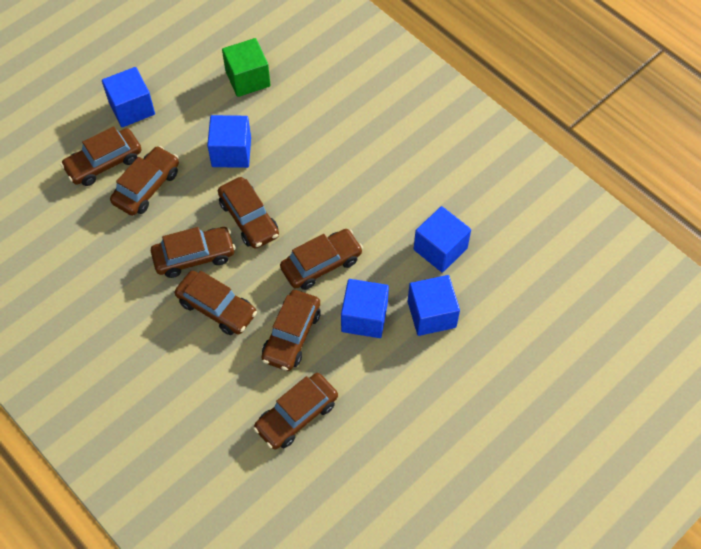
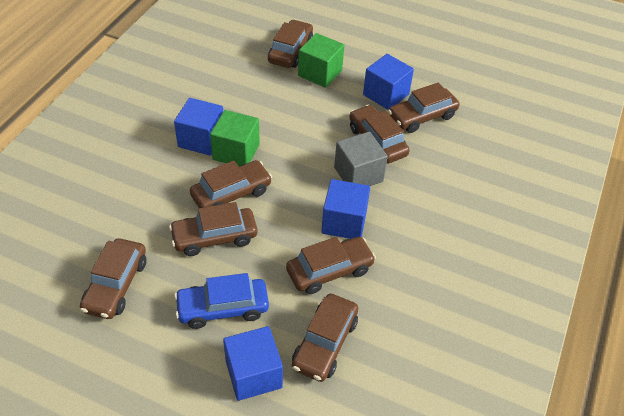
blue car: 0 -> 1
blue cube: 5 -> 4
green cube: 1 -> 2
grey cube: 0 -> 1

